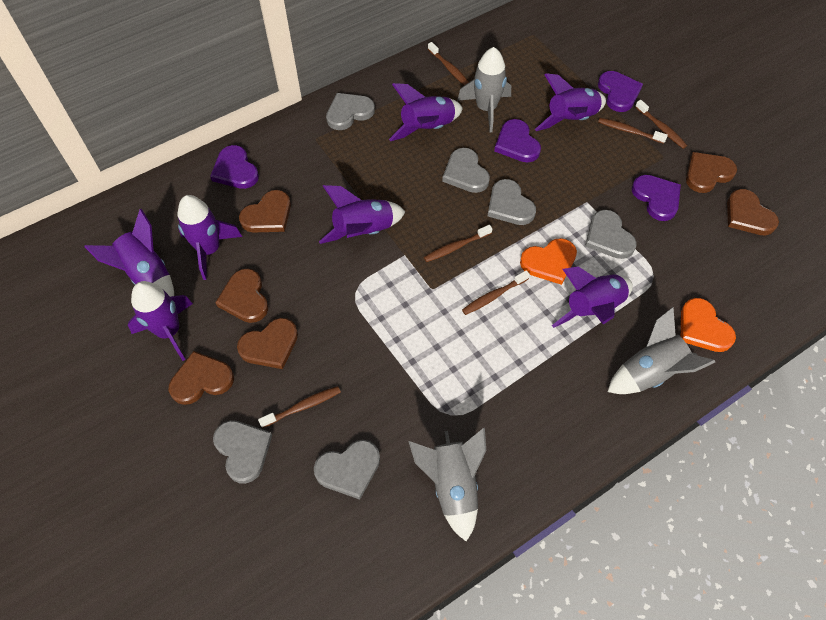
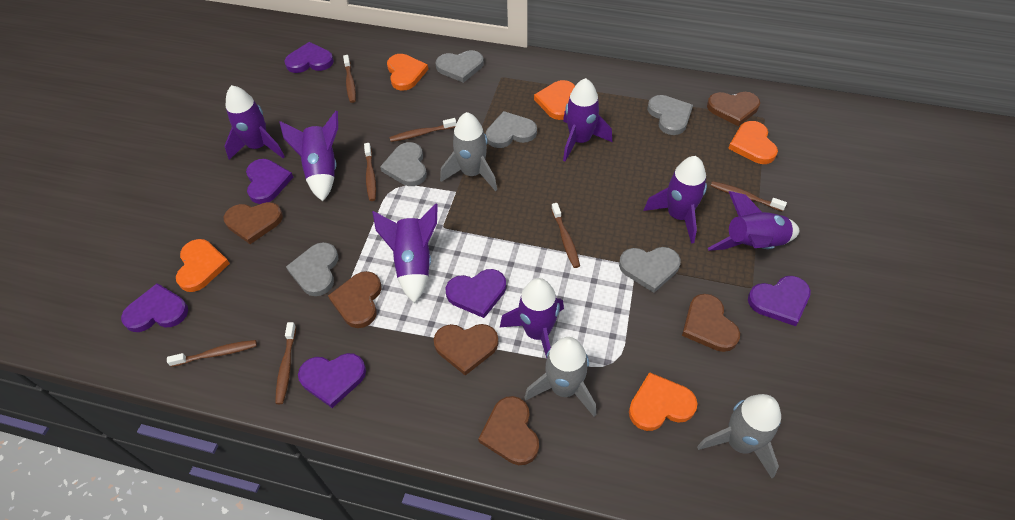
brown toothbrush: 6 -> 7
orange heart: 2 -> 5
purple heart: 4 -> 6

